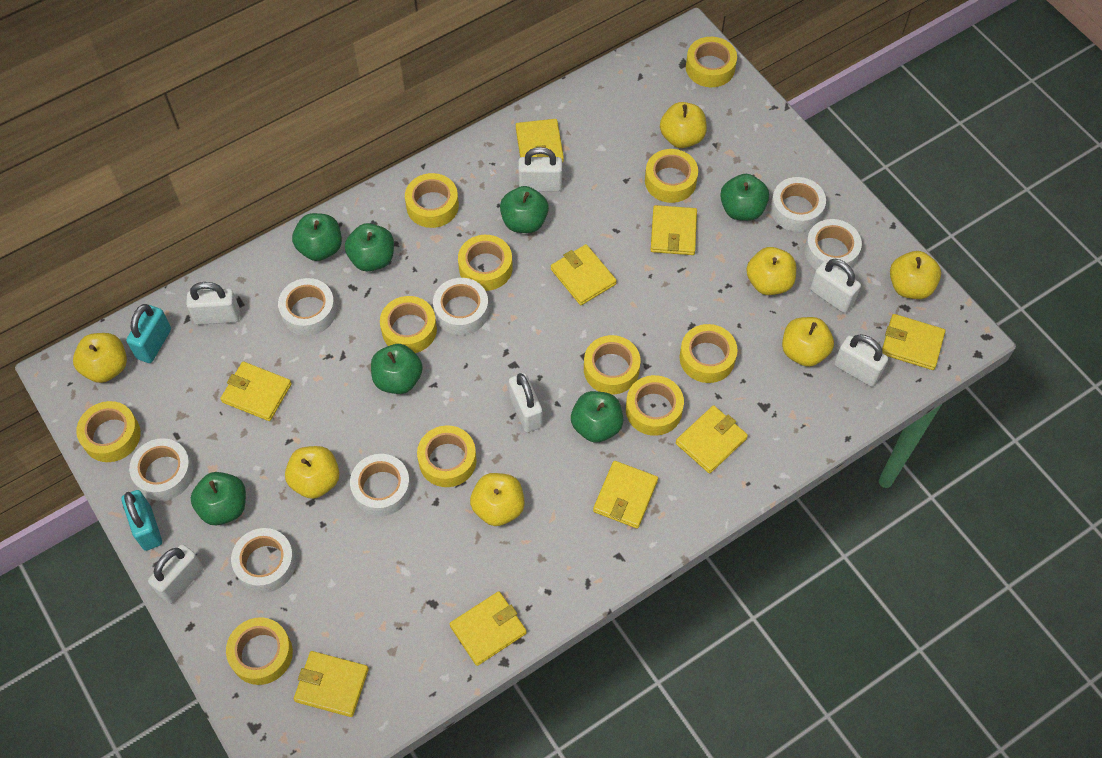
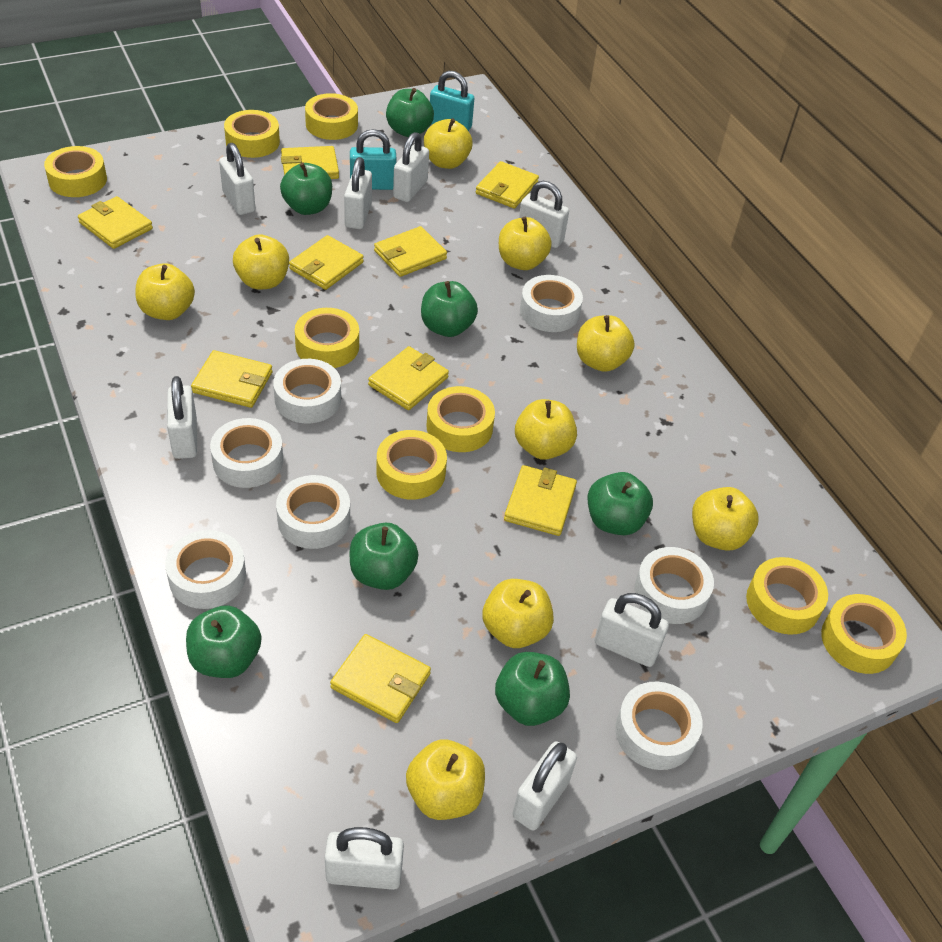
white padlock: 6 -> 8
yellow apple: 7 -> 9
yellow tape: 11 -> 8

